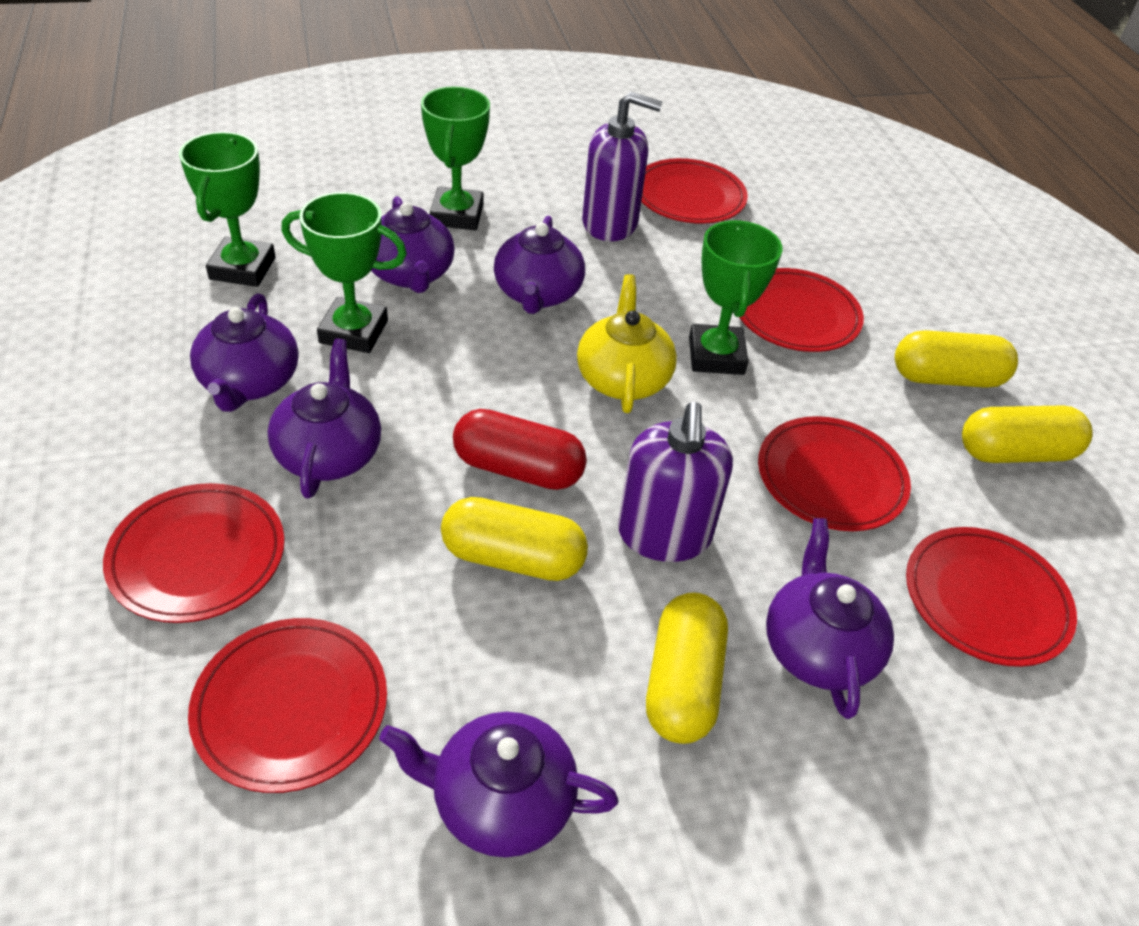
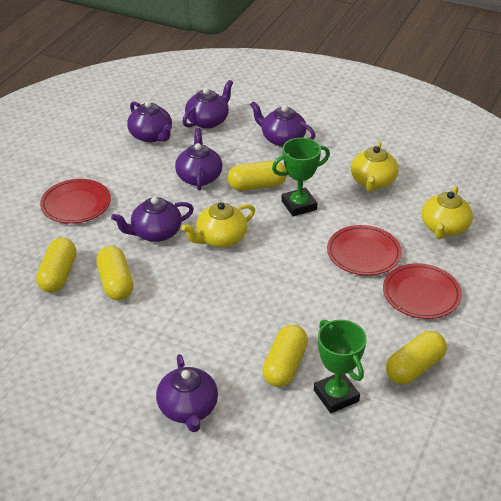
green trophy: 4 -> 2
purple soap dispenser: 2 -> 0
red capsule: 1 -> 0
red plate: 6 -> 3
yellow capsule: 4 -> 5
yellow teapot: 1 -> 3

